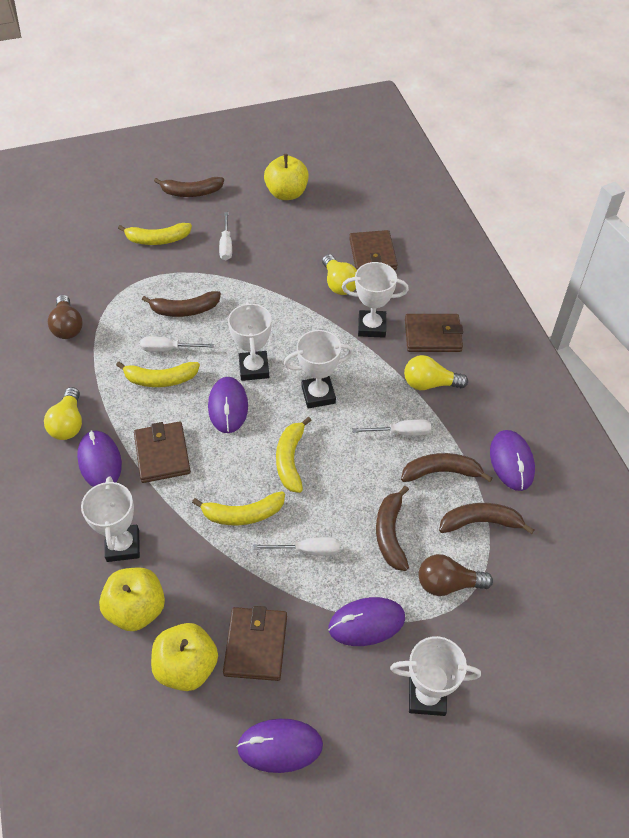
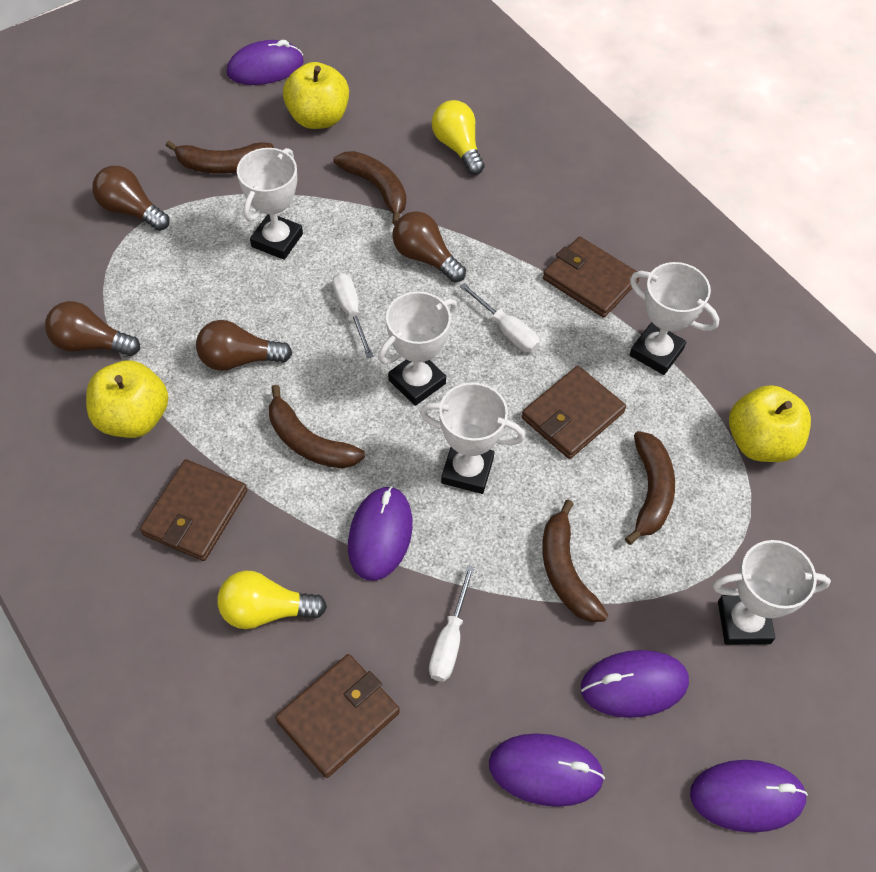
brown light bulb: 2 -> 4
white screwdriver: 4 -> 3
yellow banana: 4 -> 0
yellow light bulb: 3 -> 2

